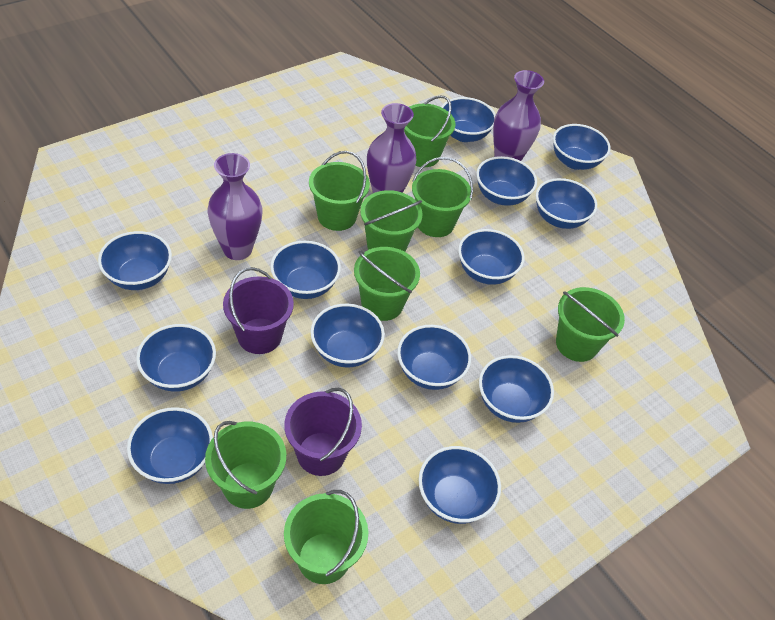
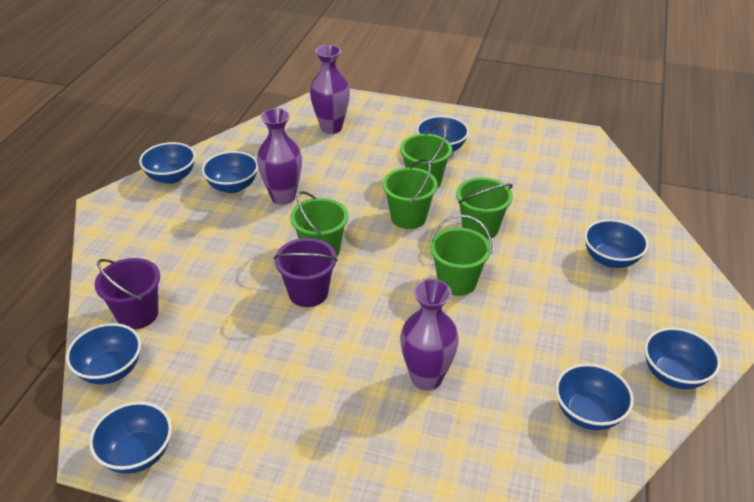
blue bowl: 13 -> 8
green bucket: 8 -> 5

